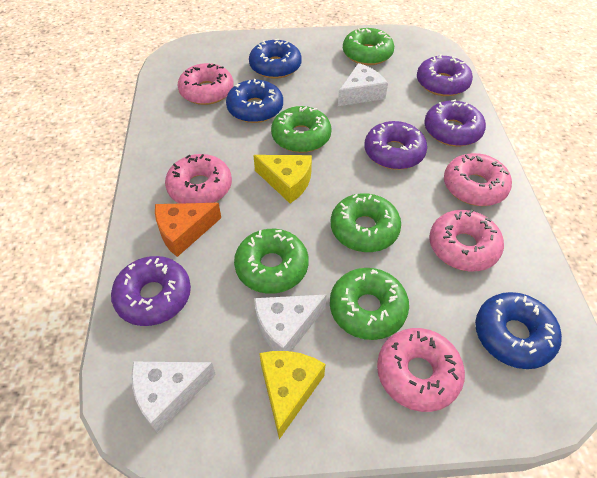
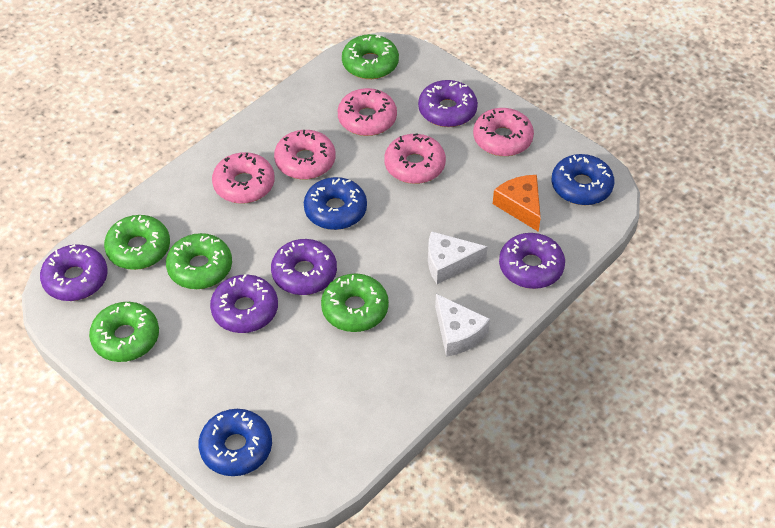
purple donut: 4 -> 5
white cheese: 3 -> 2
yellow cheese: 2 -> 0

